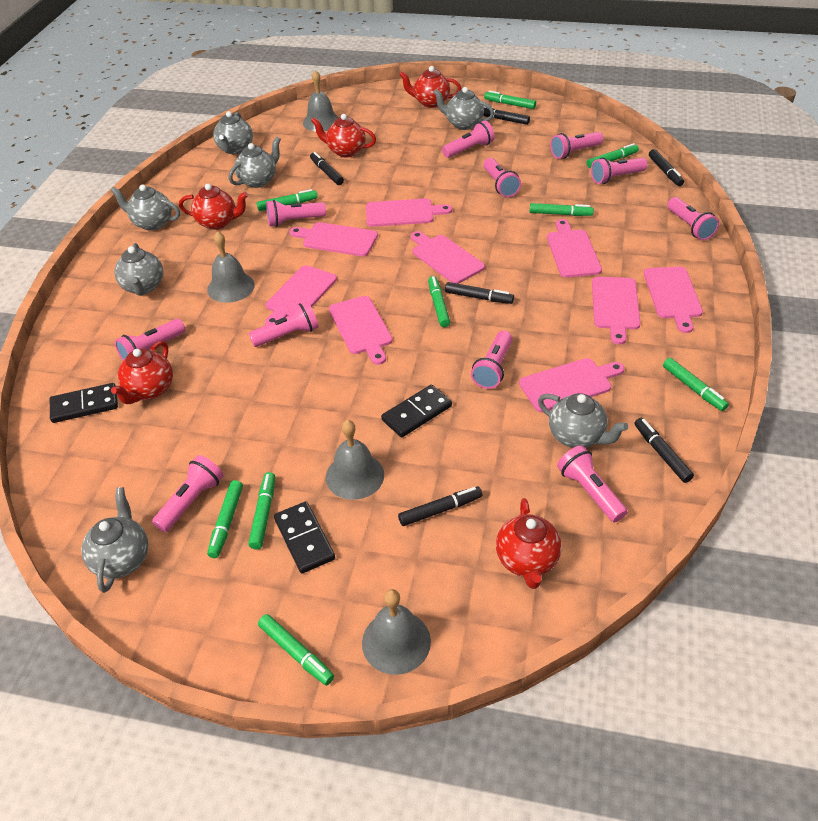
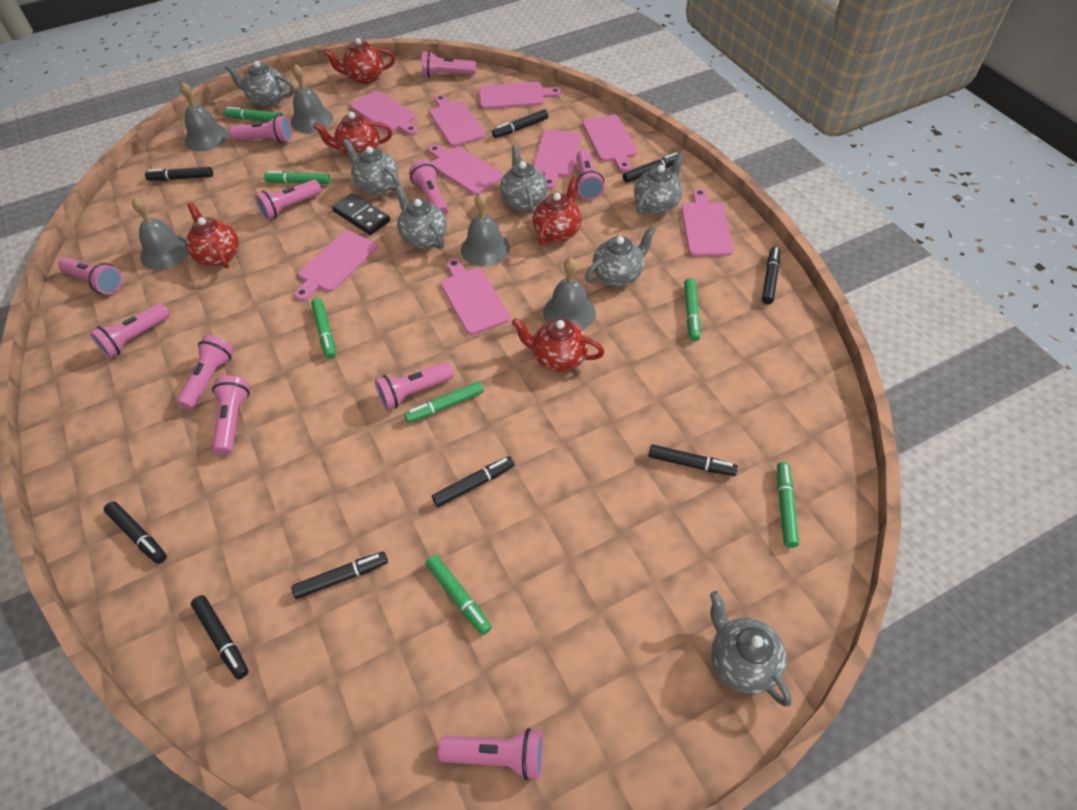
black domino: 3 -> 1
black marker: 6 -> 9
green marker: 9 -> 7
grey bell: 4 -> 5

